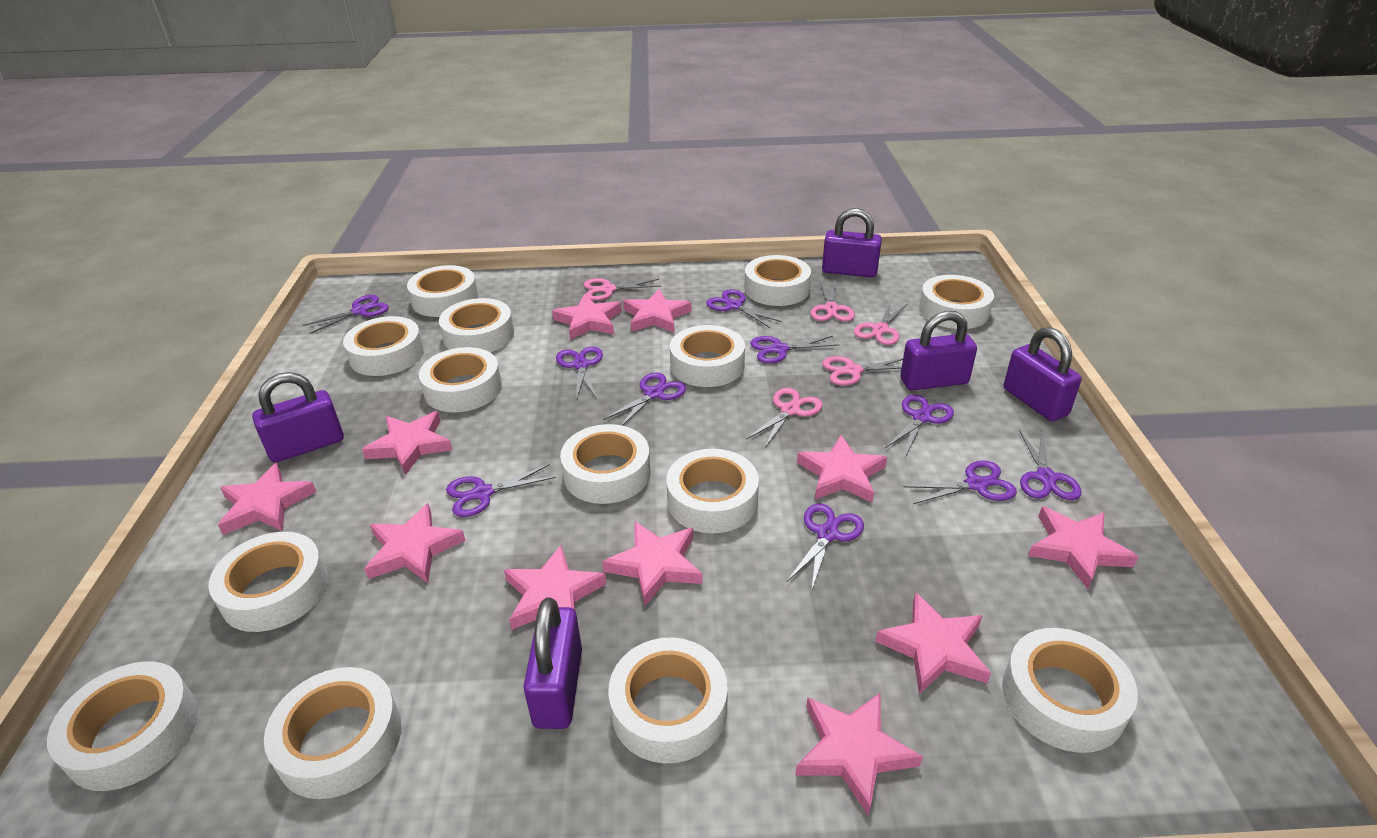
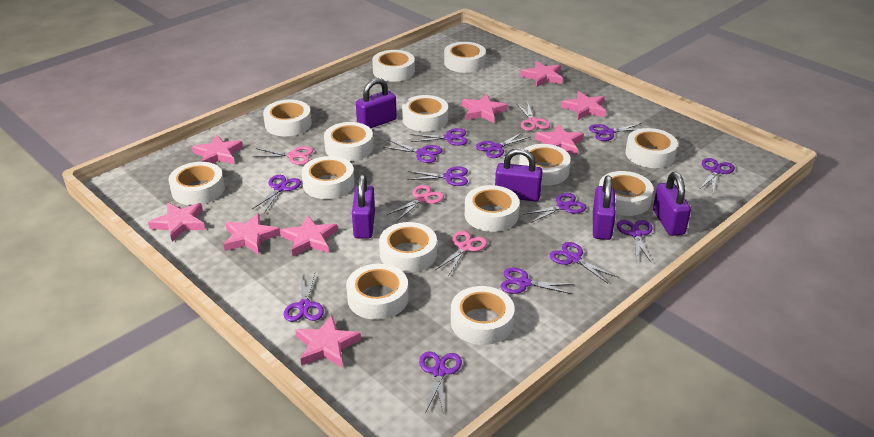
pink scissors: 5 -> 4
pink star: 11 -> 9
purple scissors: 10 -> 13

